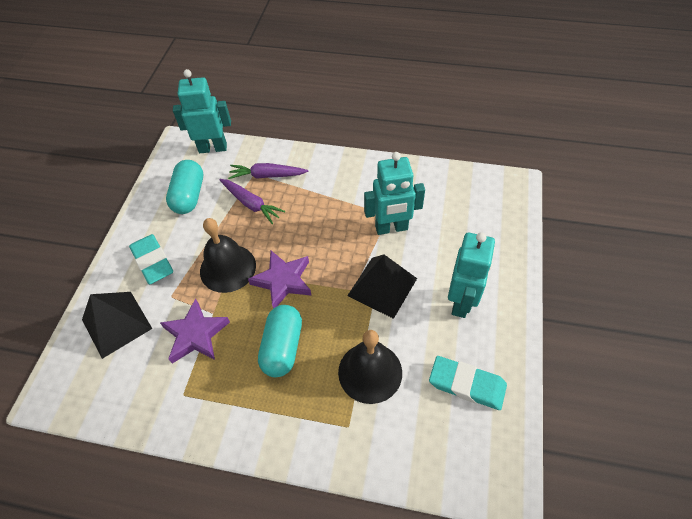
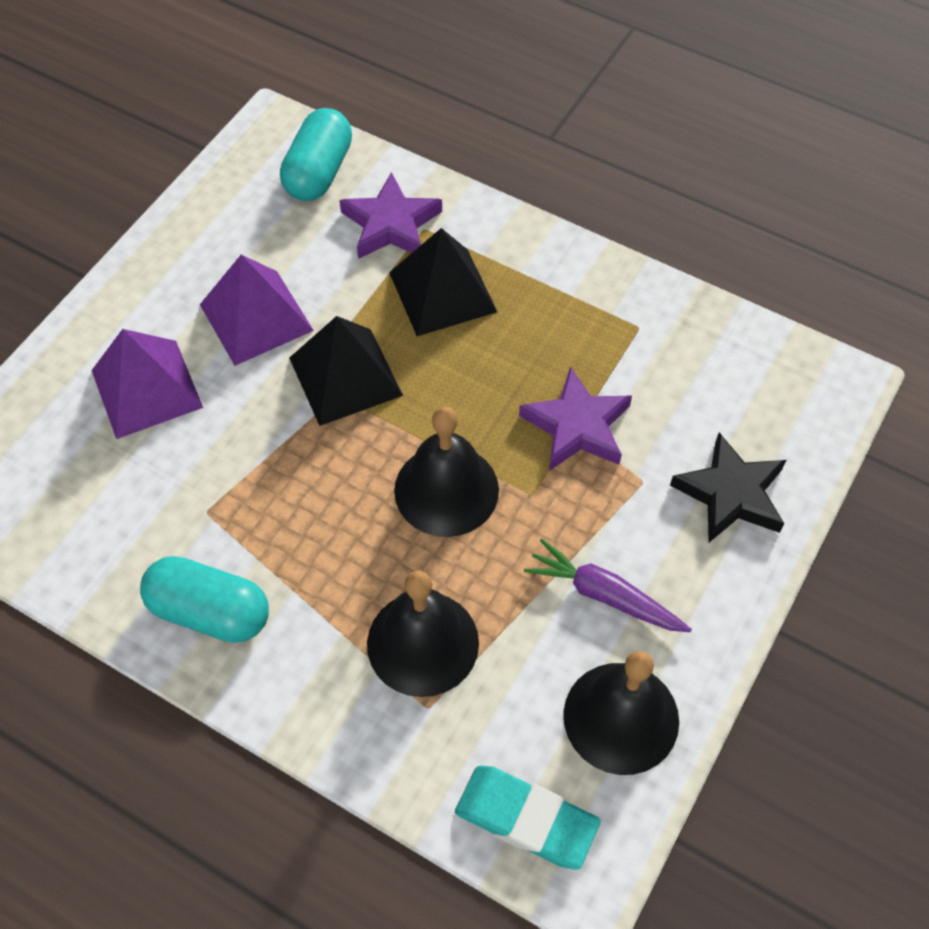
black bell: 2 -> 3
black star: 0 -> 1
purple carrot: 2 -> 1
purple pyramid: 0 -> 2
turquoise eraser: 2 -> 1
turquoise robot: 3 -> 0

